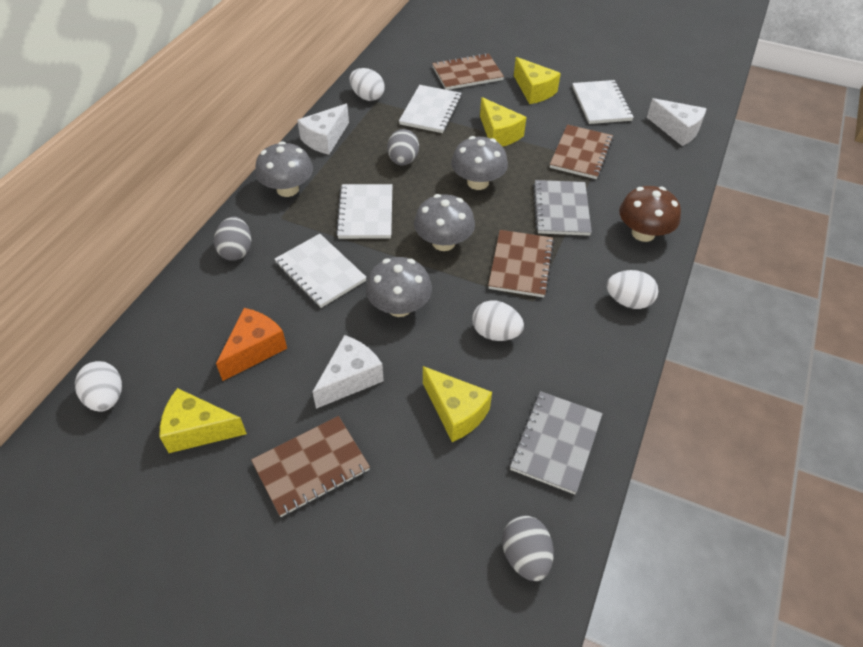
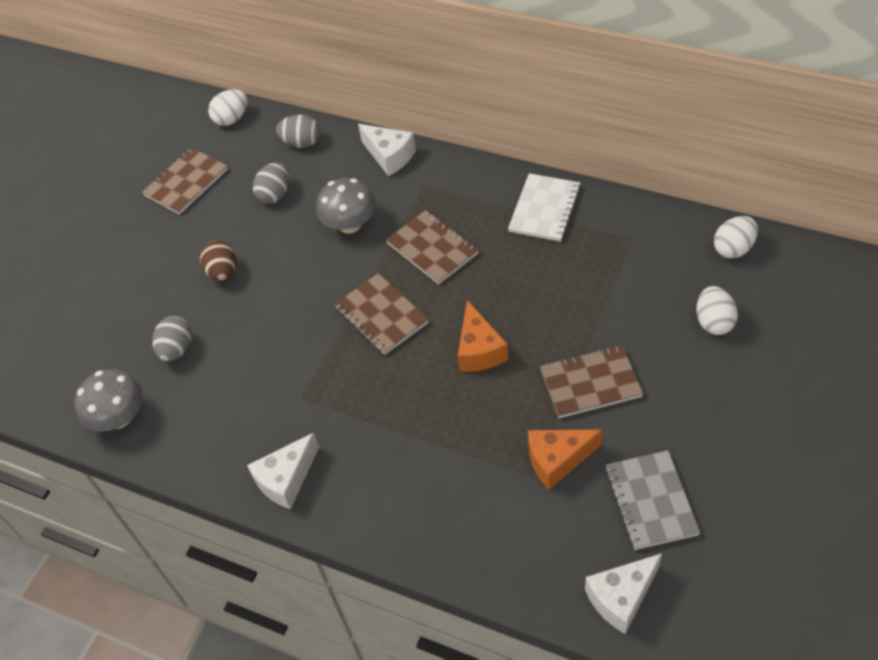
brown egg: 0 -> 1
brown mushroom: 1 -> 0
grey mushroom: 4 -> 2
grey notebook: 2 -> 1
orange cheese: 1 -> 2
white egg: 4 -> 3
white notebook: 4 -> 1
yellow cheese: 4 -> 0

